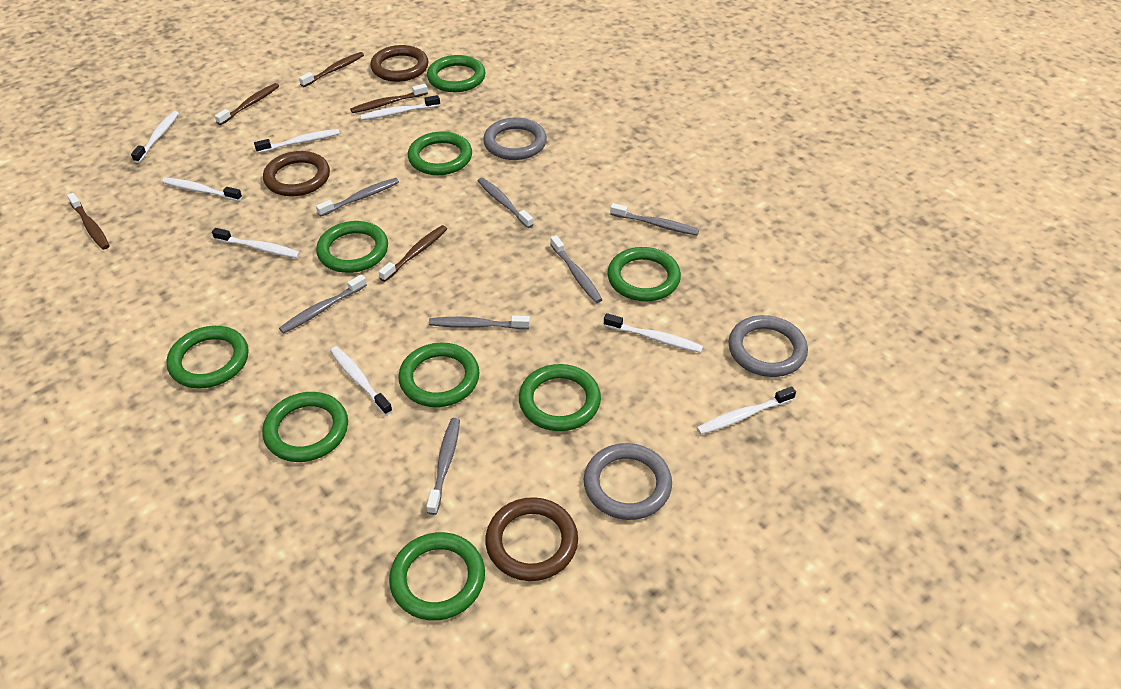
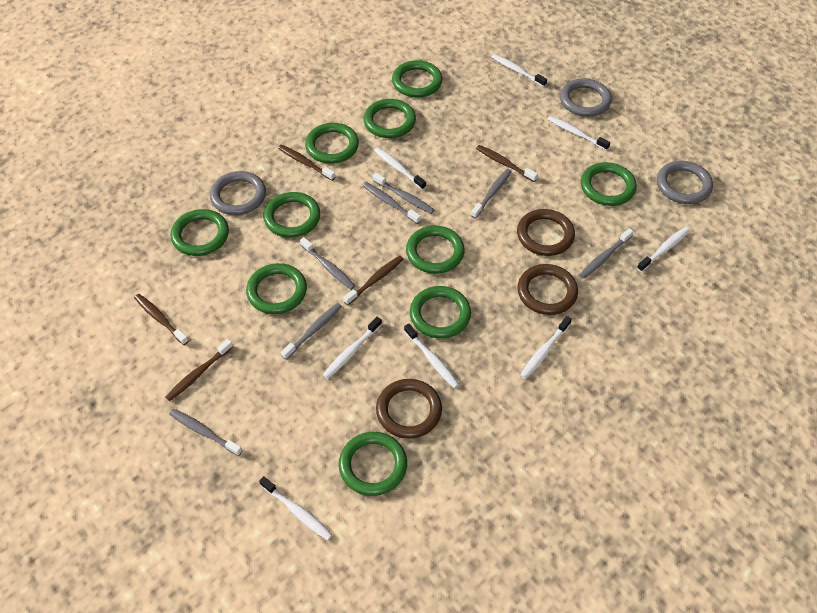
green ring: 9 -> 10

